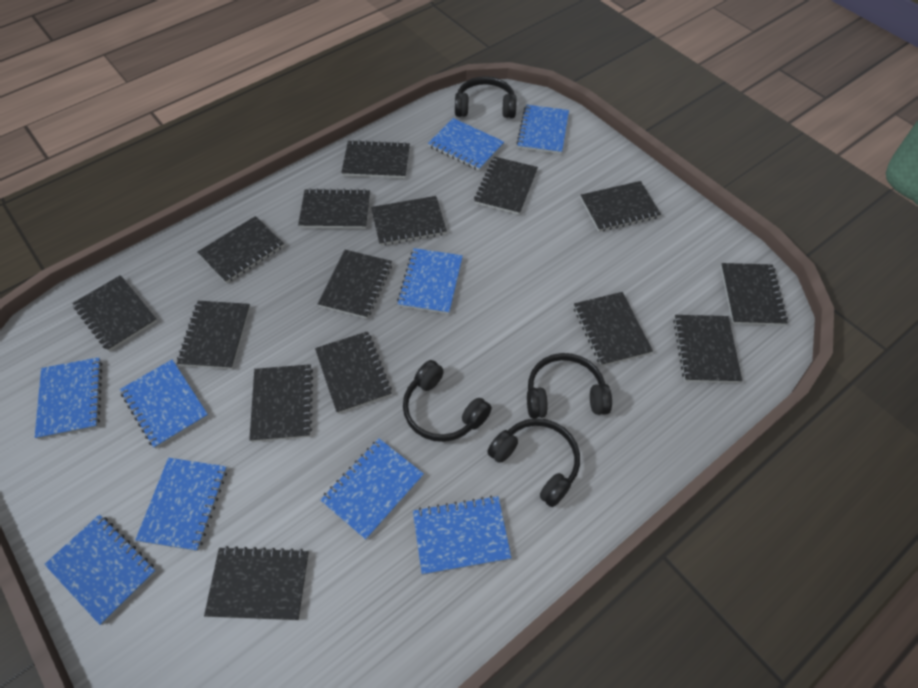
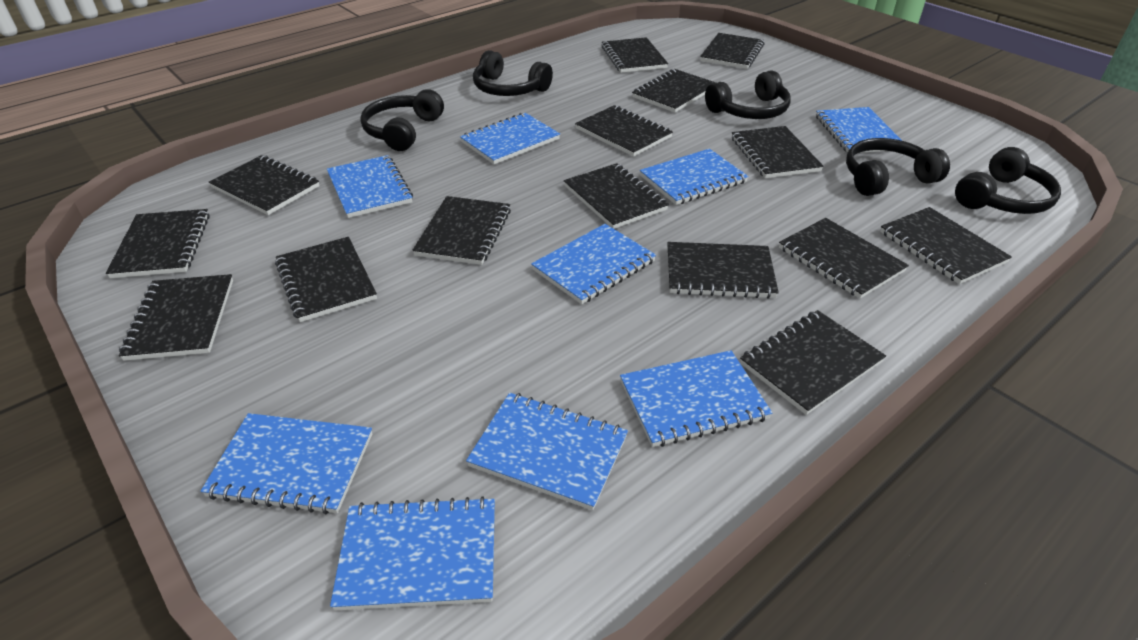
black headphones: 4 -> 5

